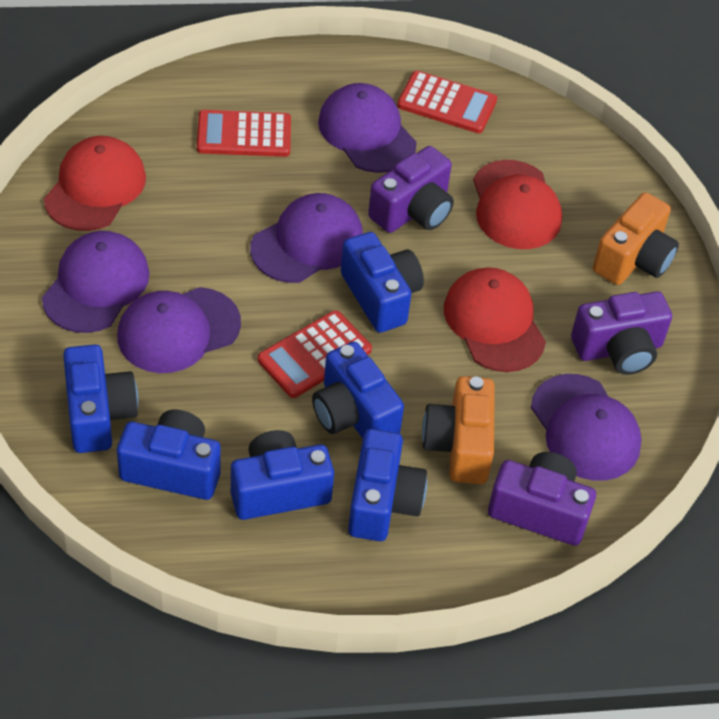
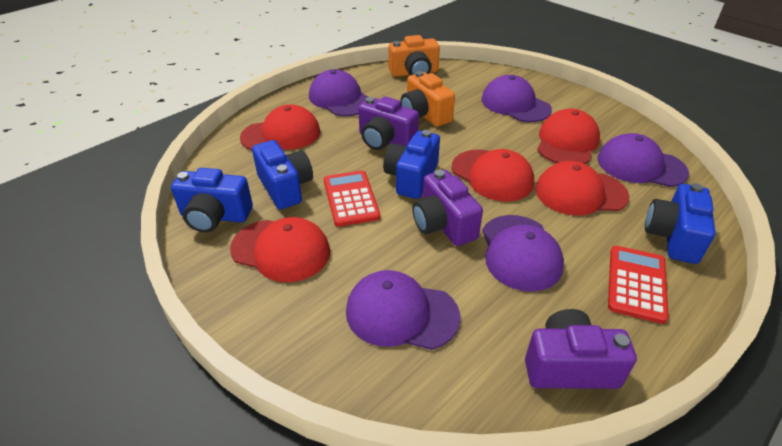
blue camera: 6 -> 4
red calculator: 3 -> 2
red cap: 3 -> 5

